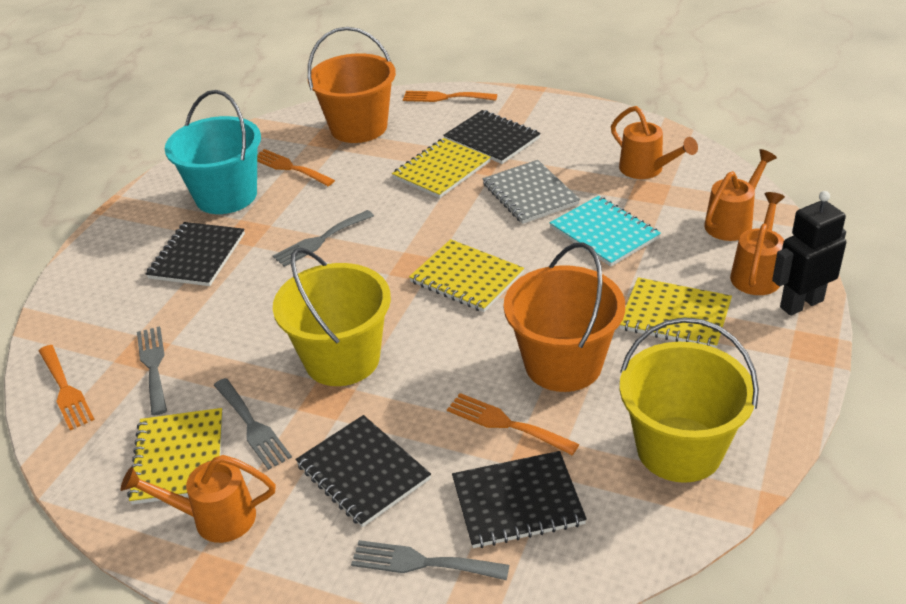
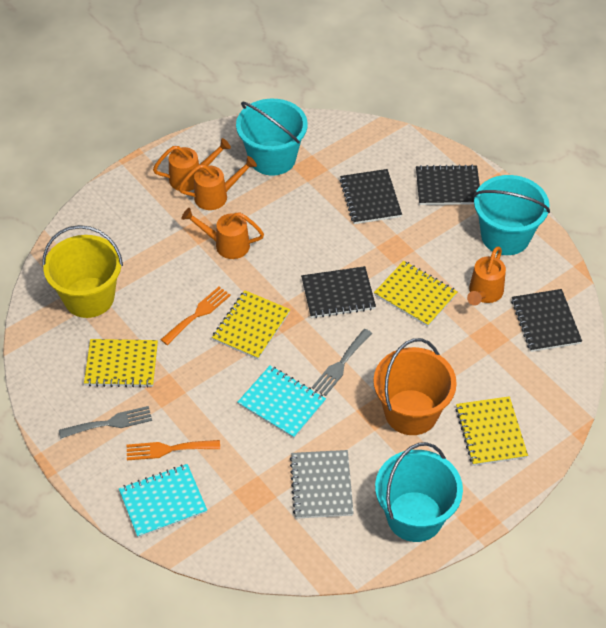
black robot: 1 -> 0
grey fork: 4 -> 2
orange bucket: 2 -> 1
orange fork: 4 -> 2
turquoise bucket: 1 -> 3
turquoise notebook: 1 -> 2
yellow bucket: 2 -> 1

